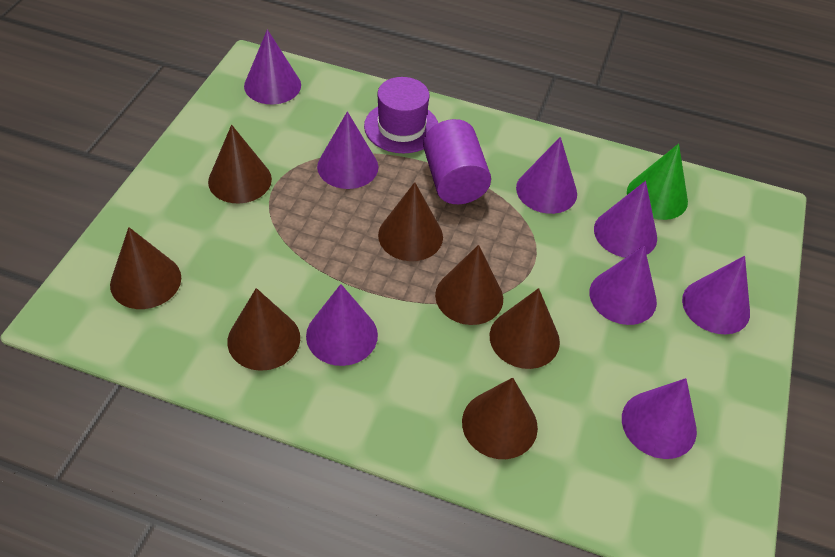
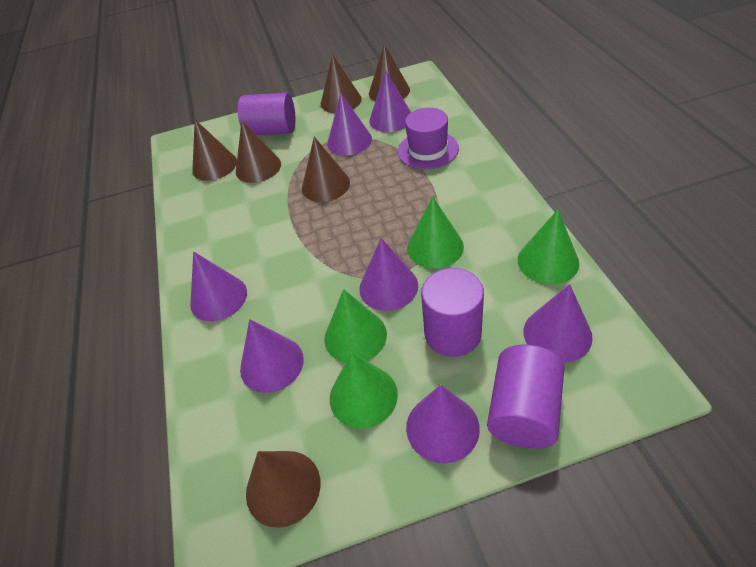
brown cone: 7 -> 6
green cone: 1 -> 4
purple cone: 8 -> 7
purple cylinder: 1 -> 3

